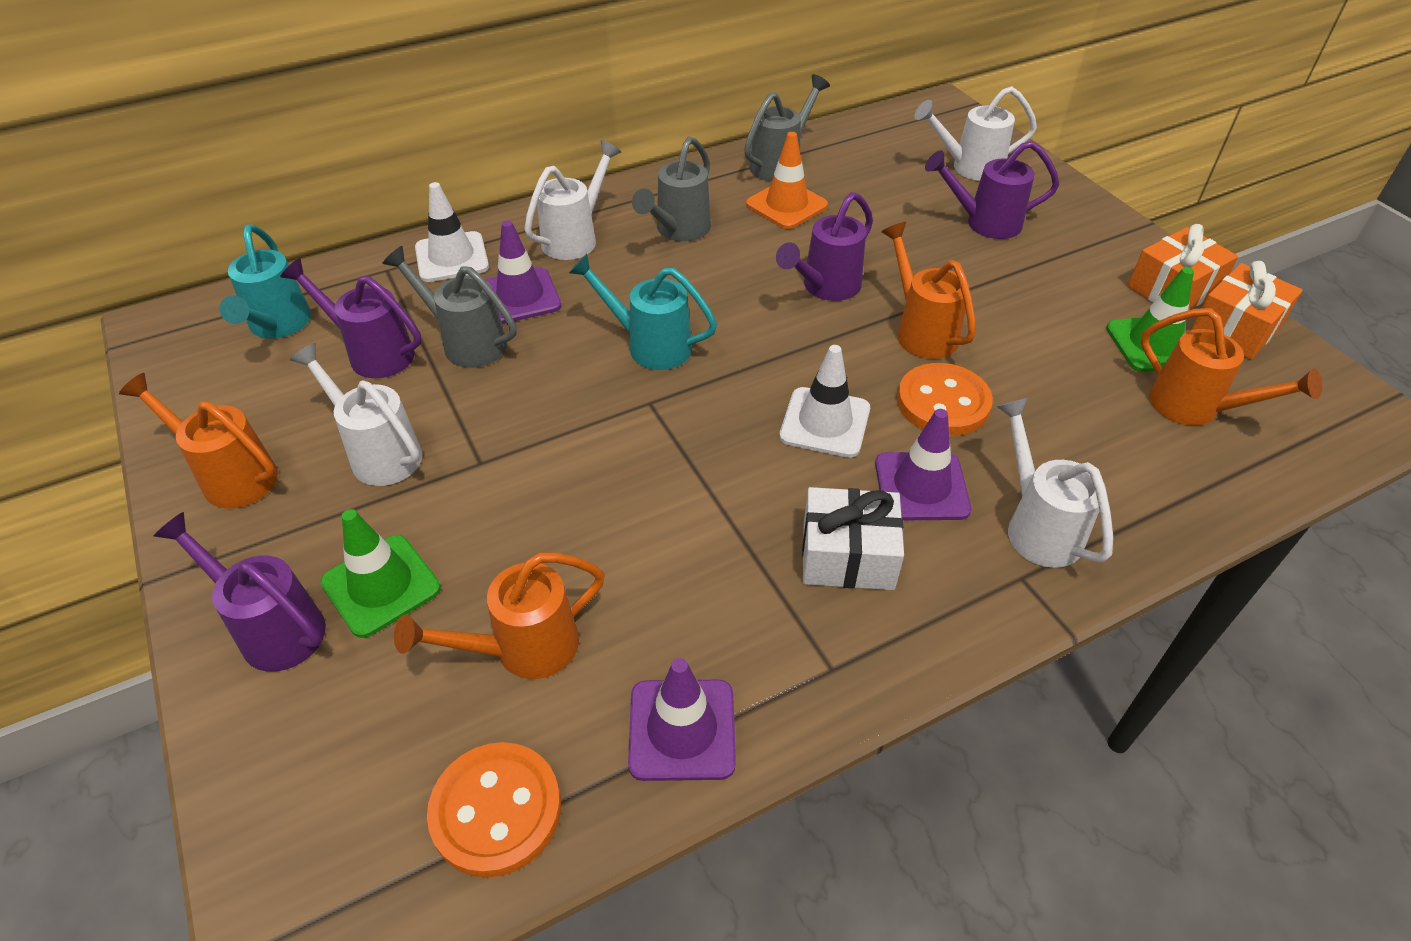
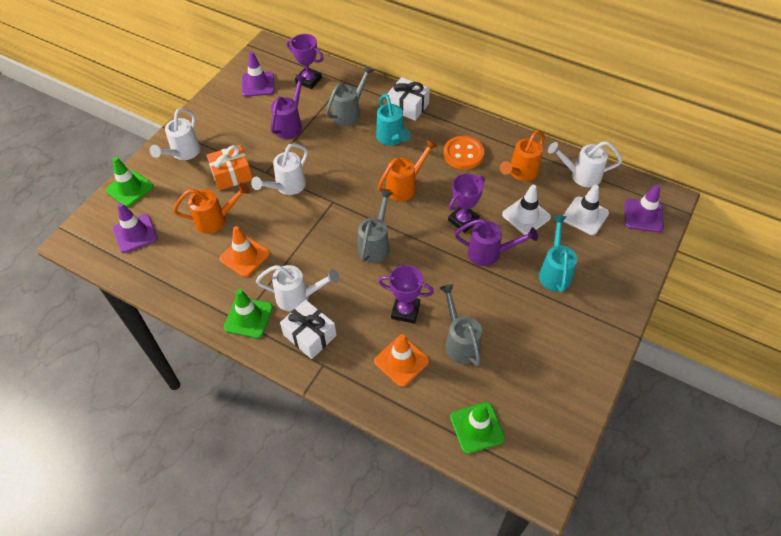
green traffic cone: 2 -> 3
orange button: 2 -> 1
orange gift: 2 -> 1
orange traffic cone: 1 -> 2
orange watering can: 4 -> 3
purple trophy: 0 -> 3
purple watering can: 4 -> 2
white gift: 1 -> 2

